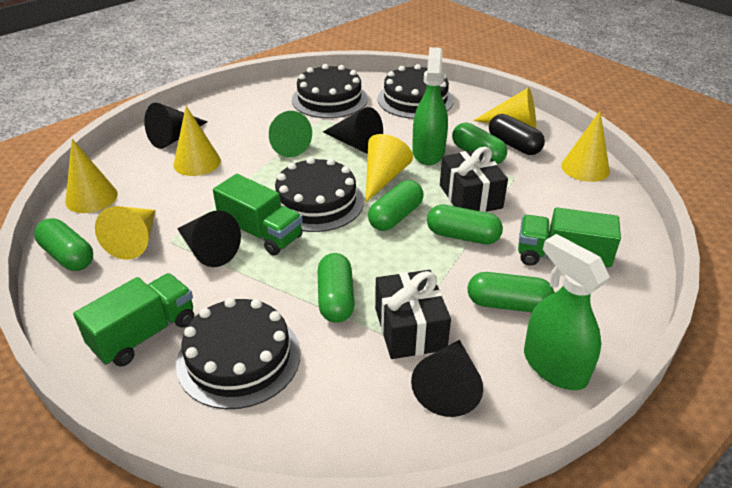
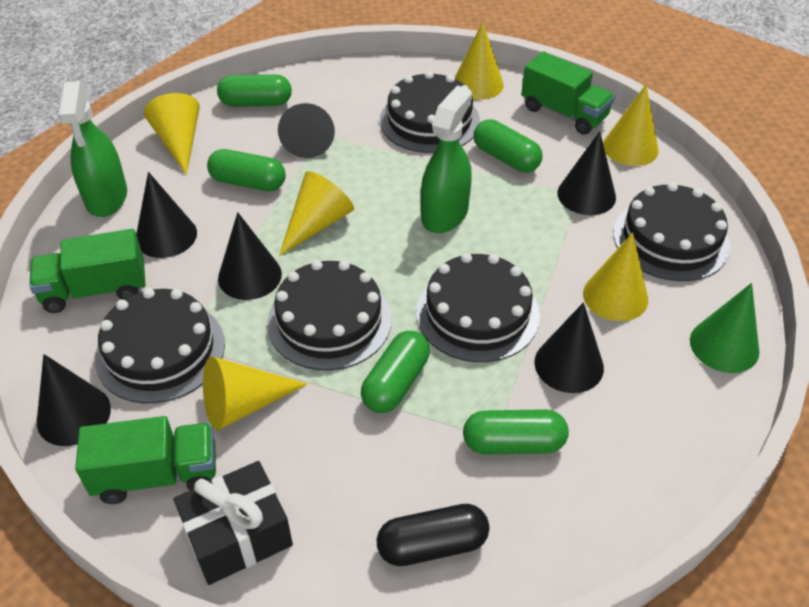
black cake: 4 -> 5
black cone: 4 -> 6
black gift: 2 -> 1
green capsule: 6 -> 5

